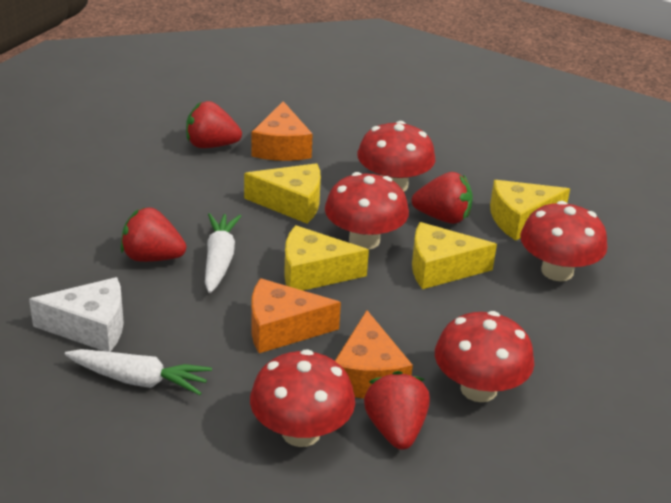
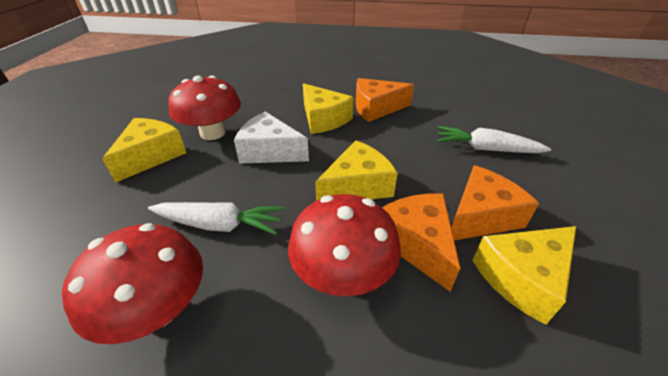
red mushroom: 5 -> 3
red strawberry: 4 -> 0

